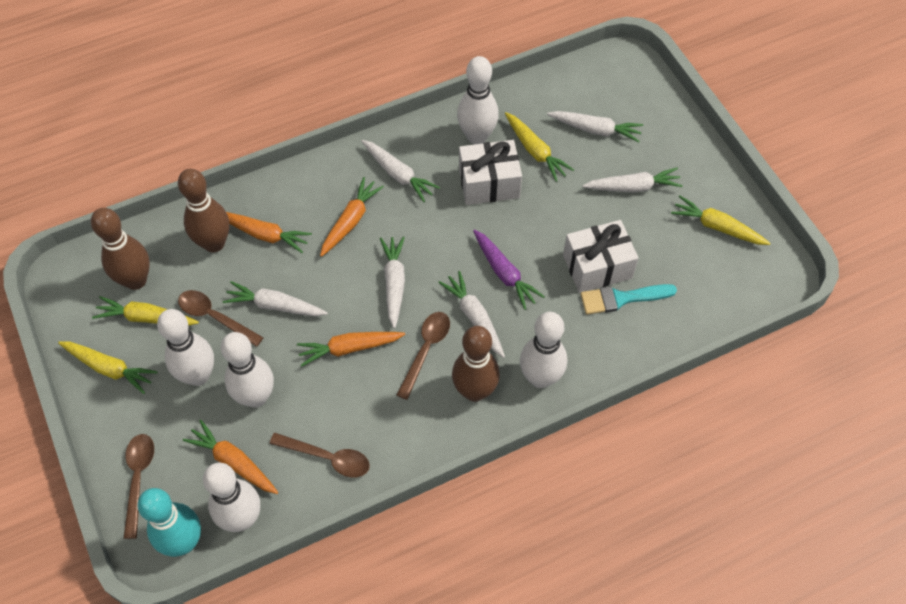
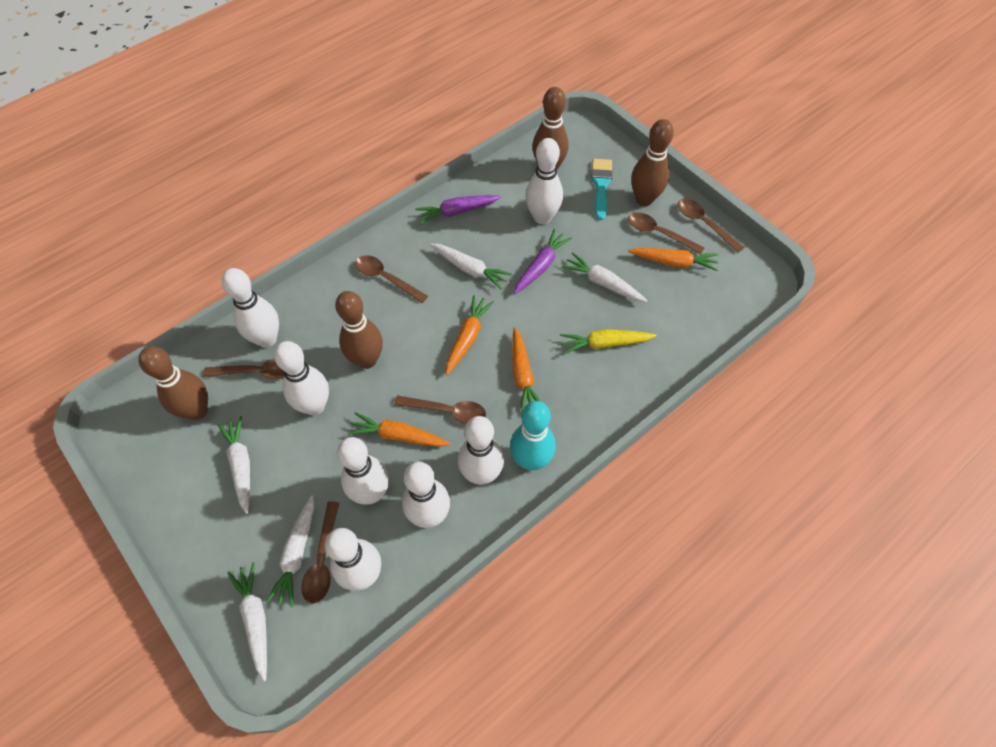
brown bowling pin: 3 -> 4
brown spoon: 4 -> 6
purple carrot: 1 -> 2
white bowling pin: 5 -> 7
white carrot: 6 -> 5
white gift: 2 -> 0
yellow carrot: 4 -> 1

